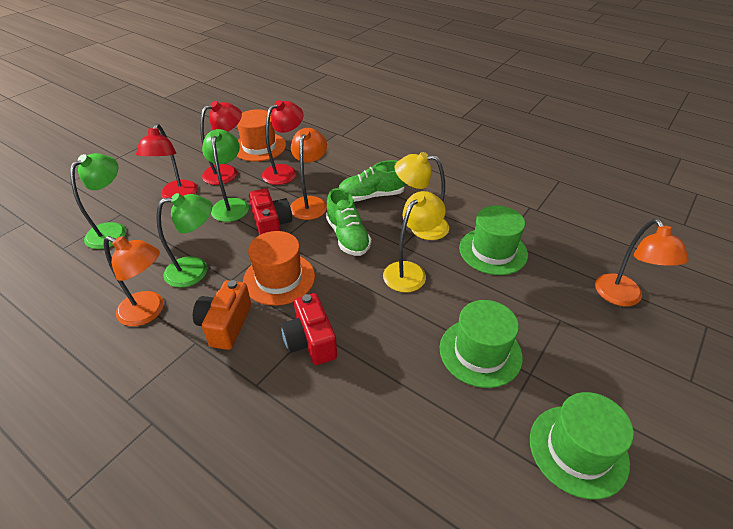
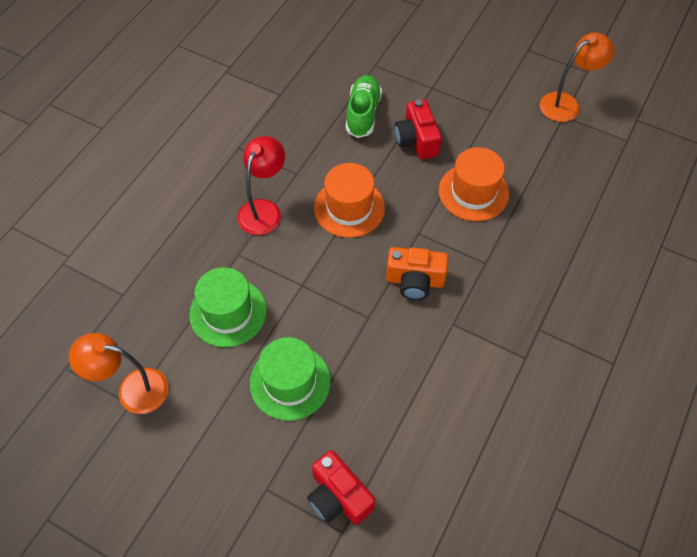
green hat: 3 -> 2
green lamp: 3 -> 0
green shoe: 2 -> 1
orange lamp: 3 -> 2
red lamp: 3 -> 1
yellow lamp: 2 -> 0

